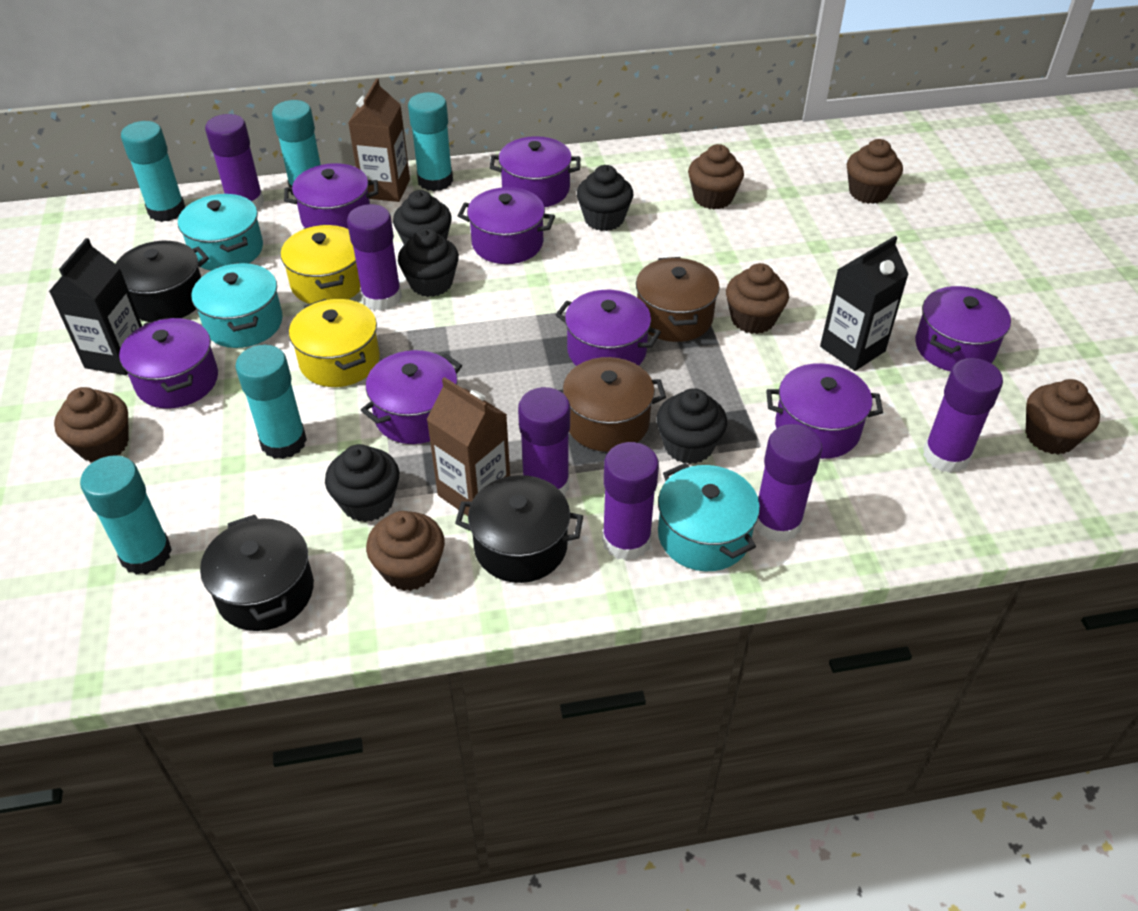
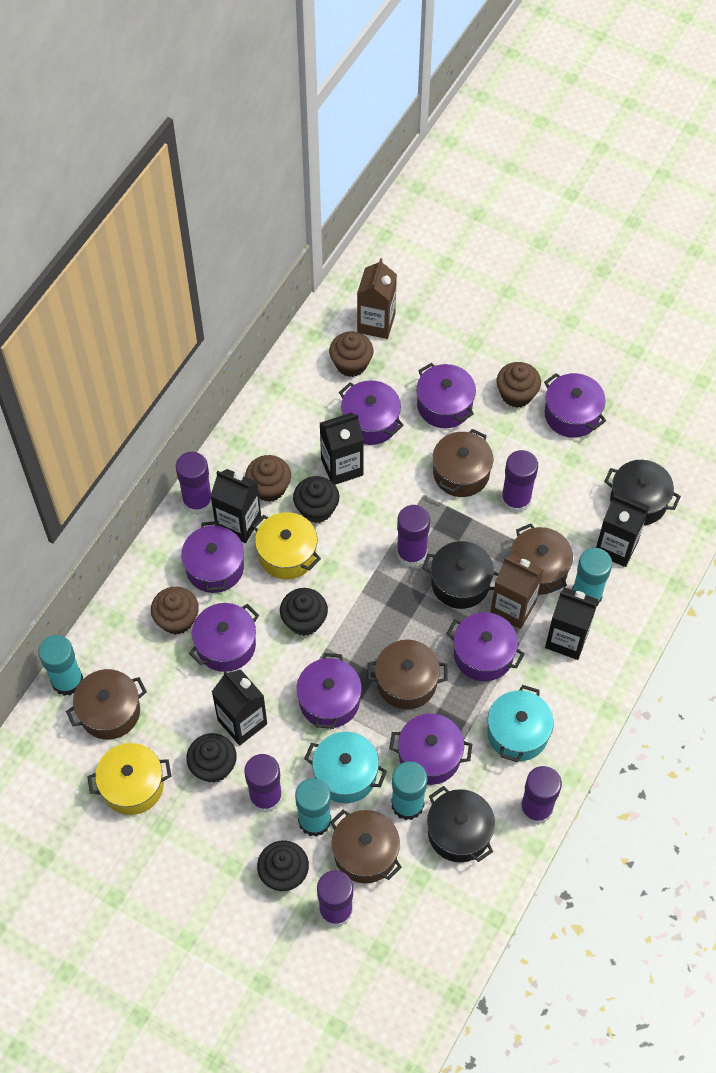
black carton: 2 -> 5
black cupcake: 5 -> 4
brown cupcake: 6 -> 4
brown pot: 2 -> 5
turquoise glue stick: 5 -> 4
turquoise pot: 3 -> 2

